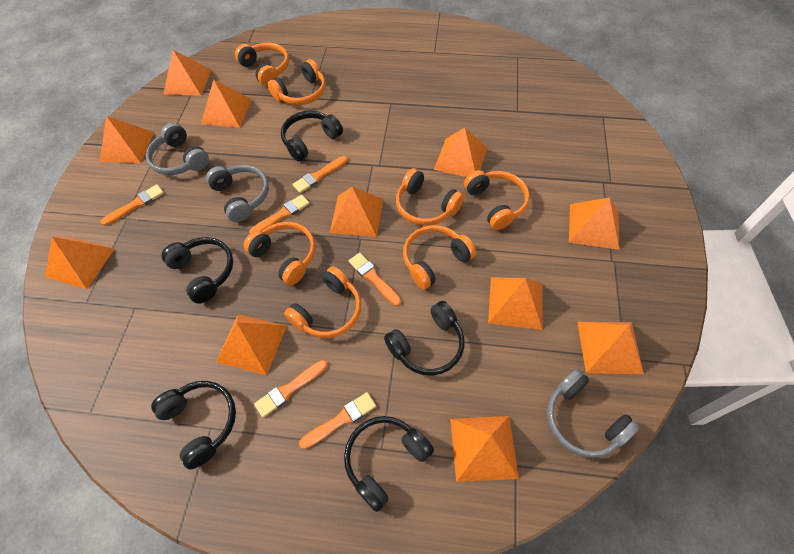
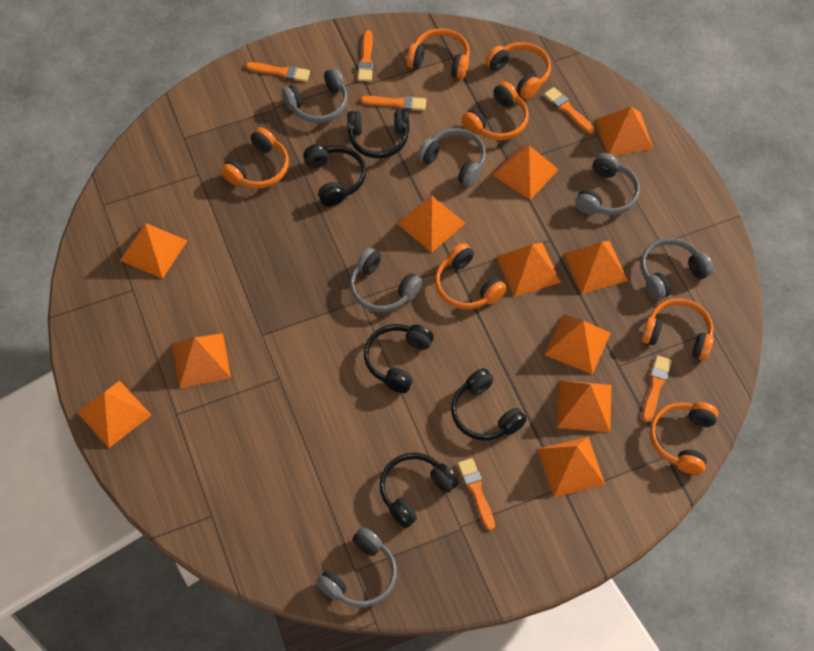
grey headphones: 3 -> 6

